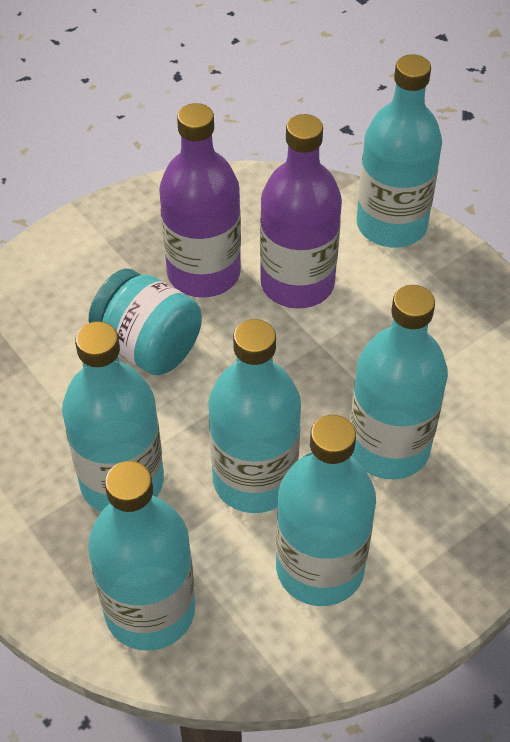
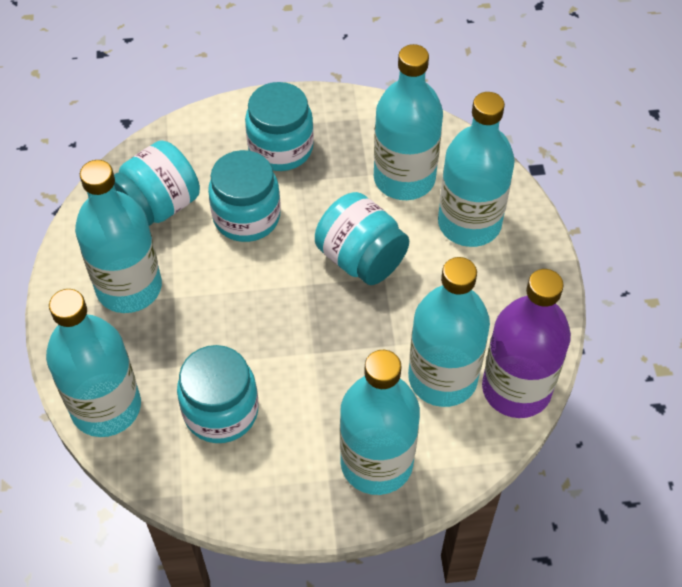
purple bottle: 2 -> 1
turquoise jar: 1 -> 5

